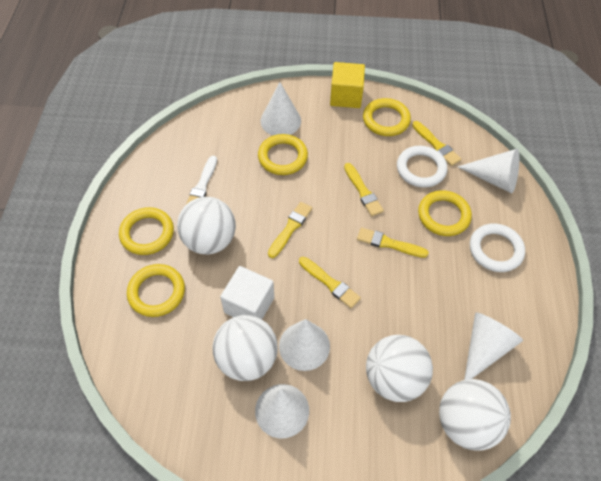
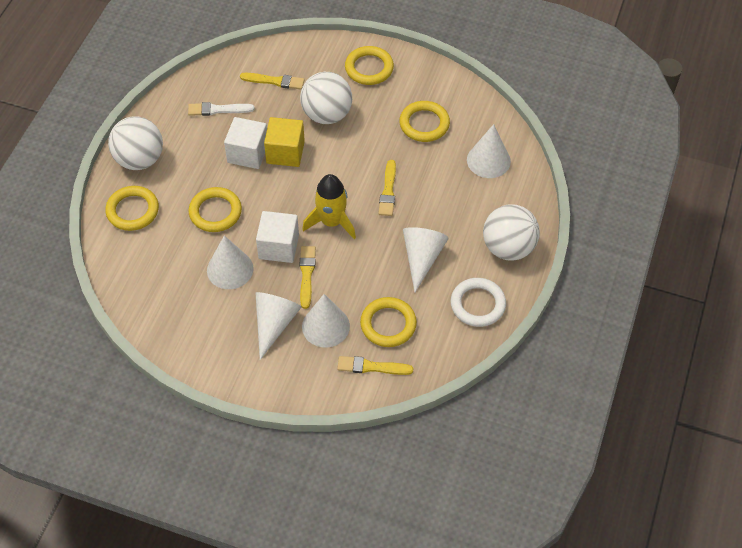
white ball: 4 -> 3
white cube: 1 -> 2
white ring: 2 -> 1
yellow brush: 5 -> 4
yellow rocket: 0 -> 1

